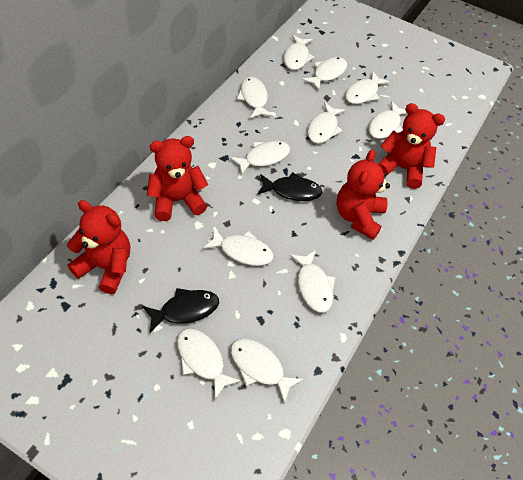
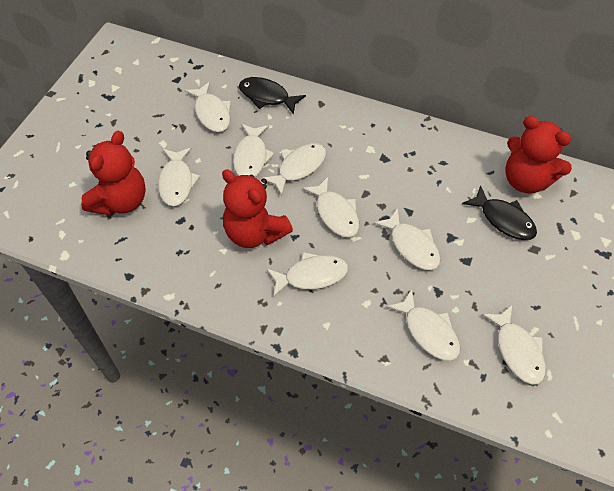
red teddy bear: 4 -> 3
white fish: 11 -> 9

